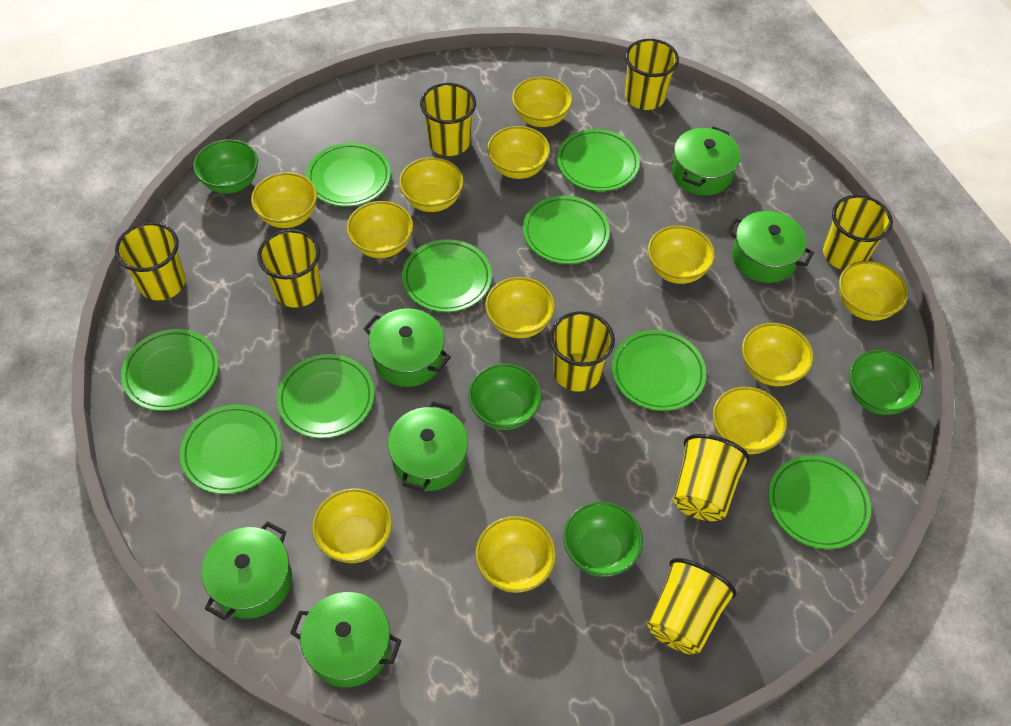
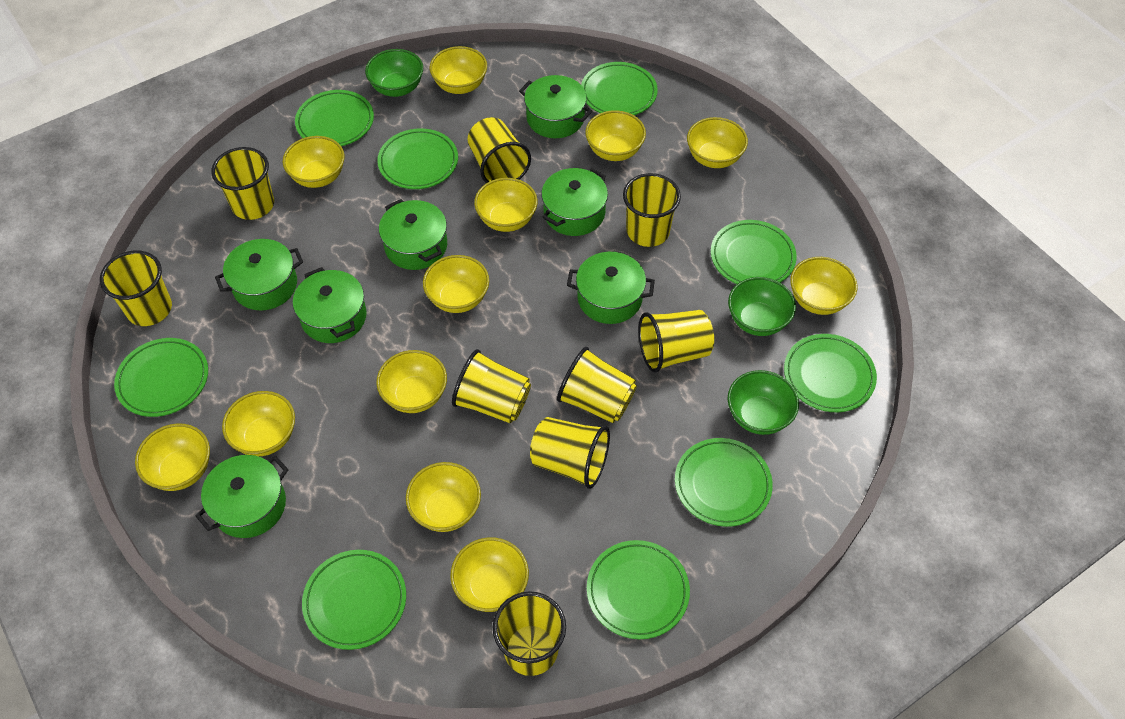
green bowl: 4 -> 3
green pot: 6 -> 7
yellow cup: 8 -> 9

